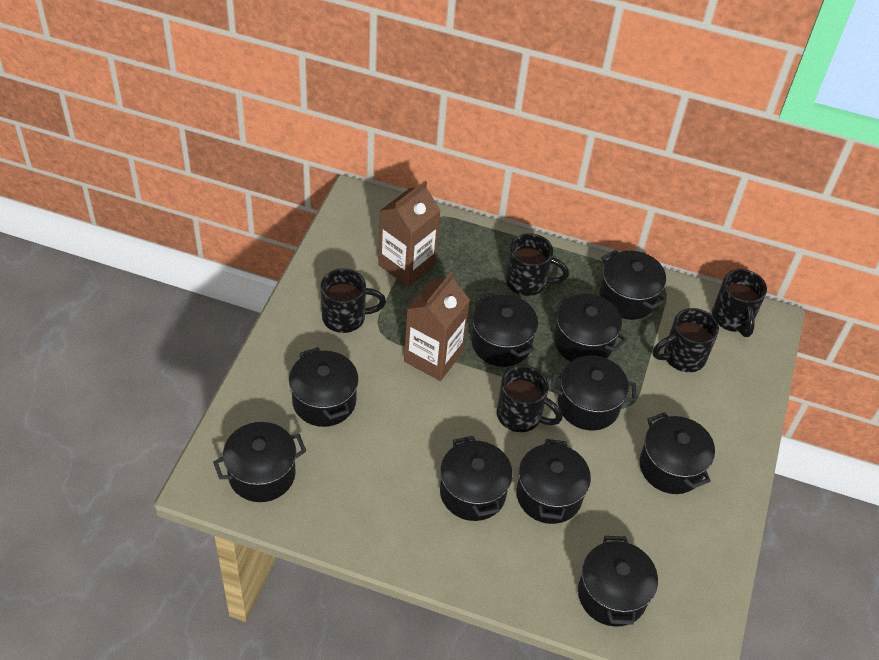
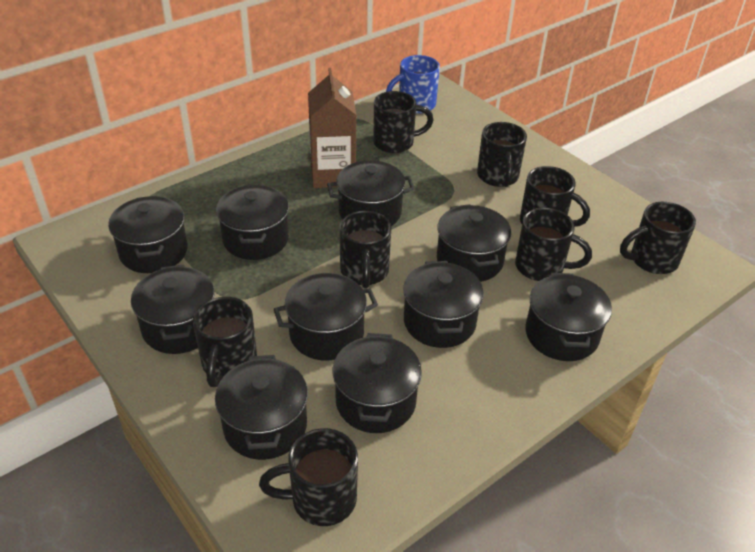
black mug: 5 -> 8
blue mug: 0 -> 1
brown carton: 2 -> 1

